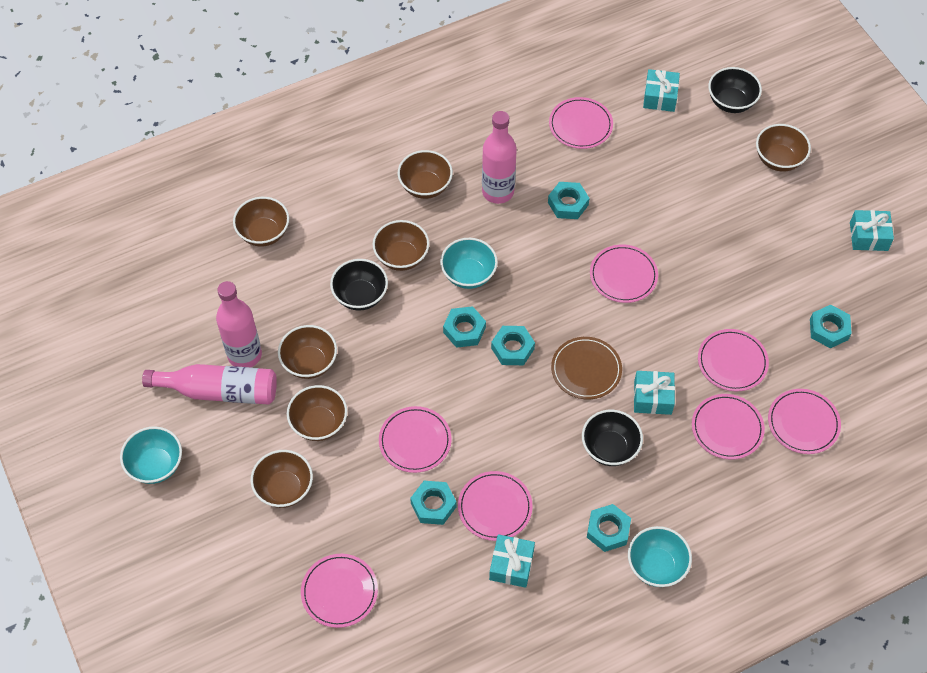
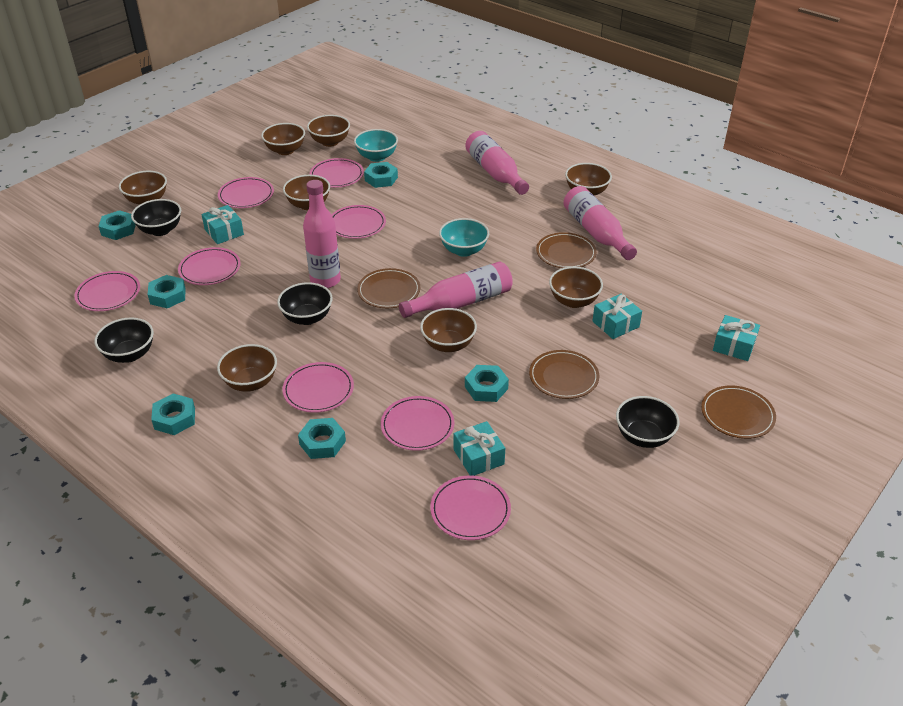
black bowl: 3 -> 4
brown bowl: 7 -> 8
brown plate: 1 -> 4
pink bottle: 3 -> 4
turquoise bowl: 3 -> 2

